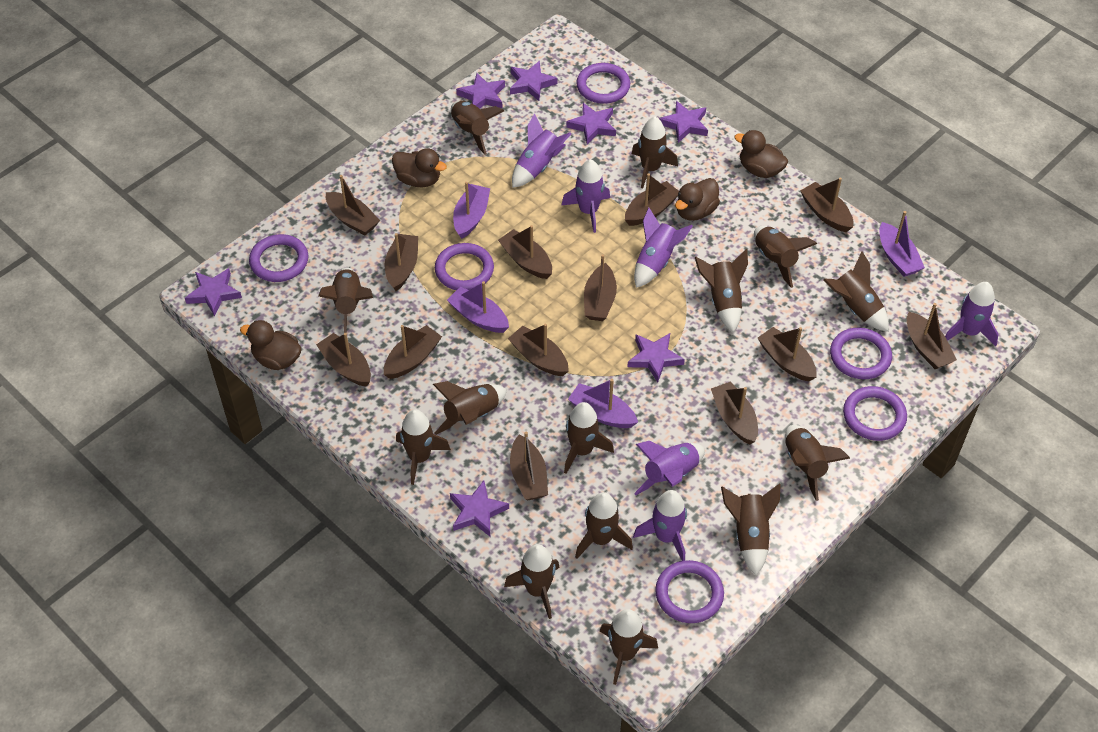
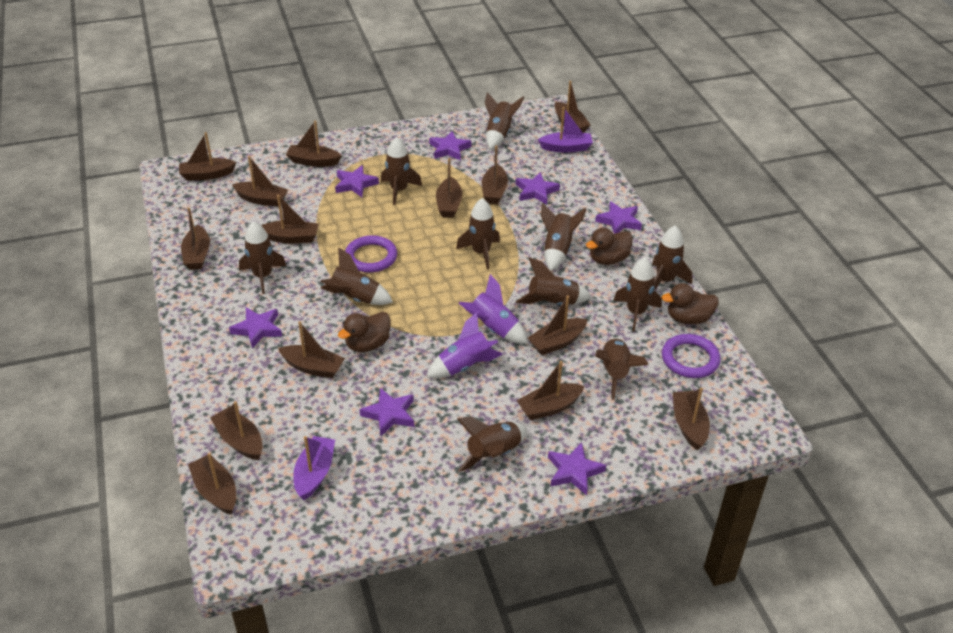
brown boat: 13 -> 14
brown duck: 4 -> 3
brown rocket: 14 -> 11
purple boat: 4 -> 2
purple ring: 6 -> 2
purple rocket: 6 -> 2

